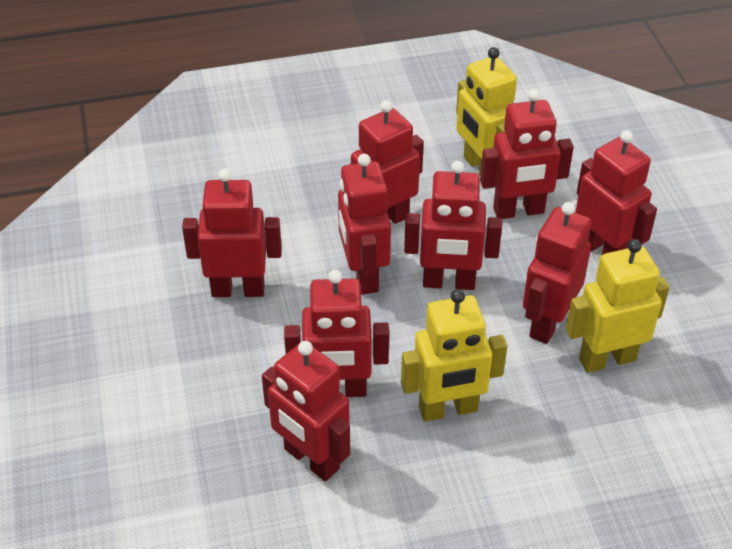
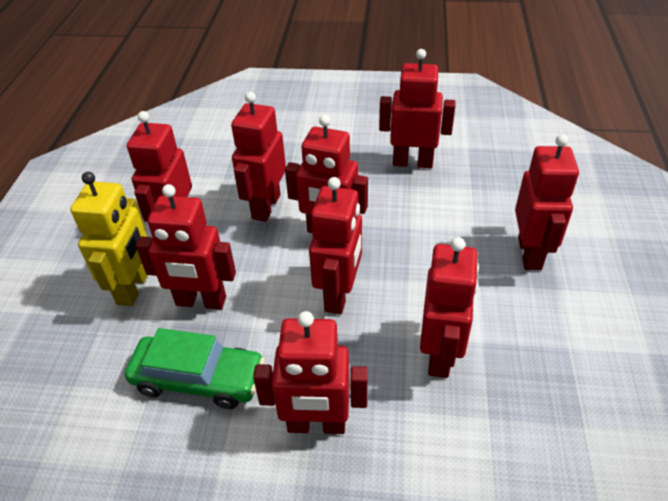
green car: 0 -> 1
yellow robot: 3 -> 1

